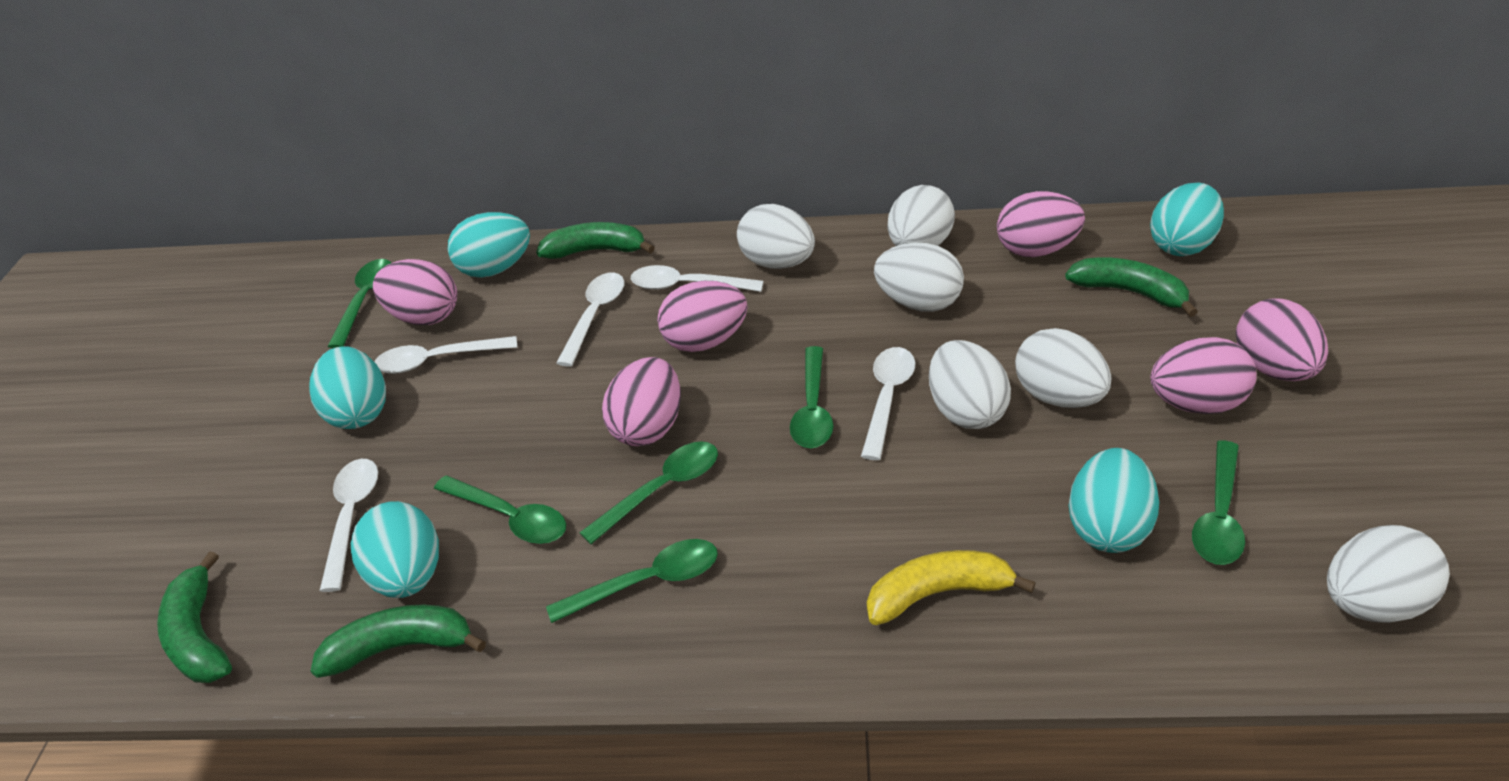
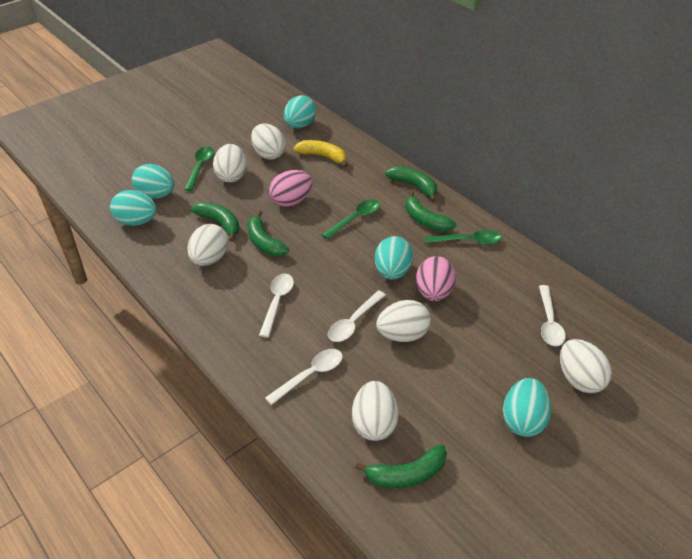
green banana: 4 -> 5
green spoon: 6 -> 3
pink egg: 6 -> 2
white spoon: 5 -> 4

